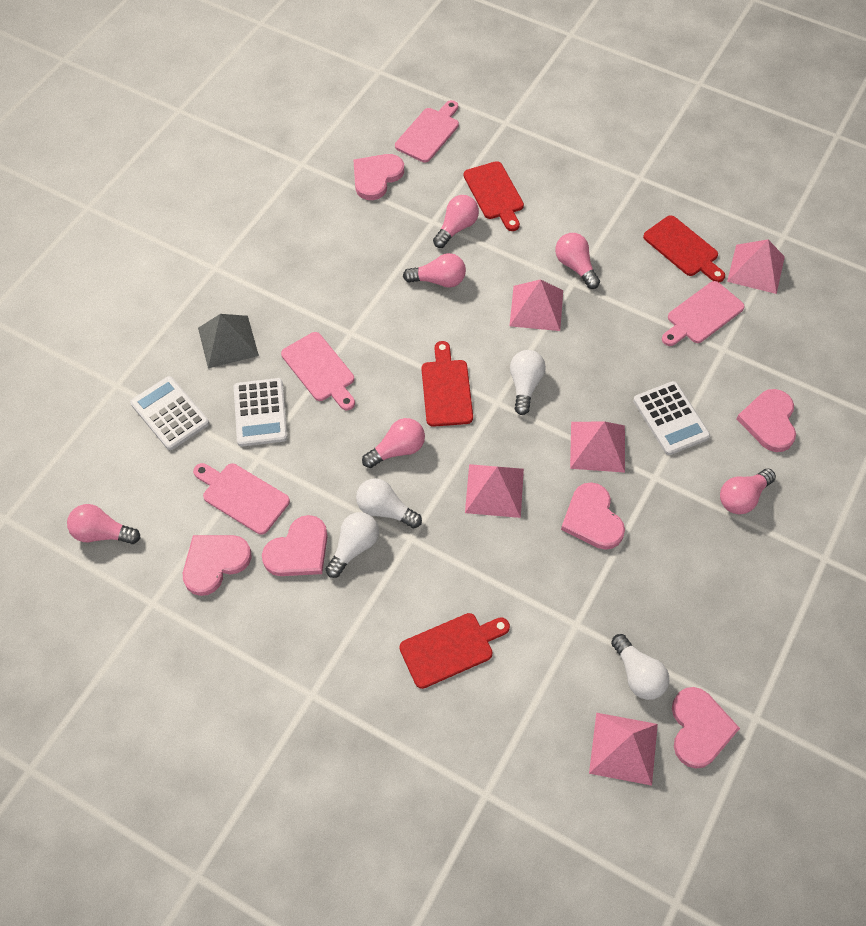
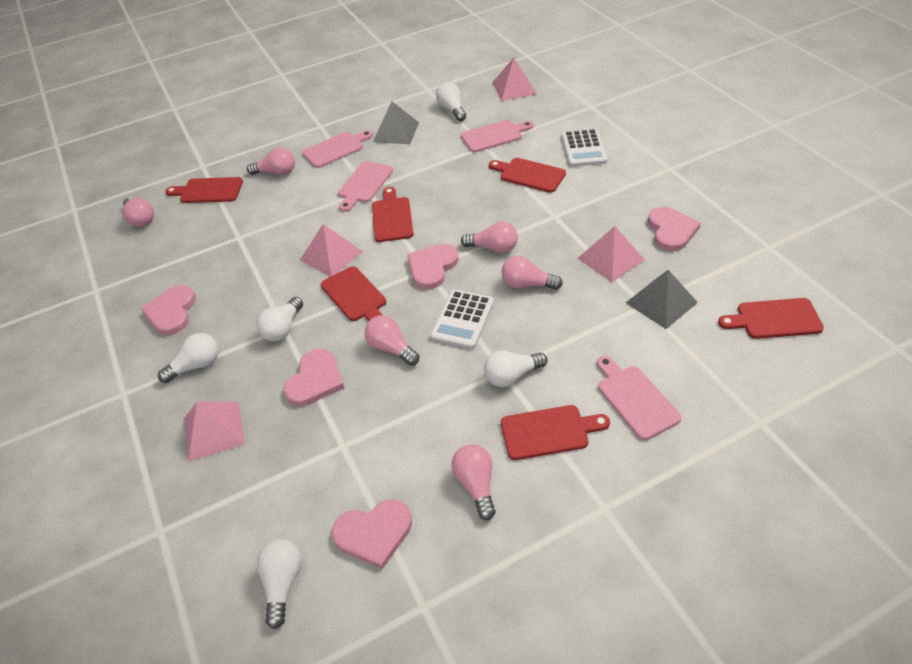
grey pyramid: 1 -> 2
pink heart: 6 -> 5
pink pyramid: 5 -> 4
red cutting board: 4 -> 6
white calculator: 3 -> 2
white light bulb: 4 -> 5

